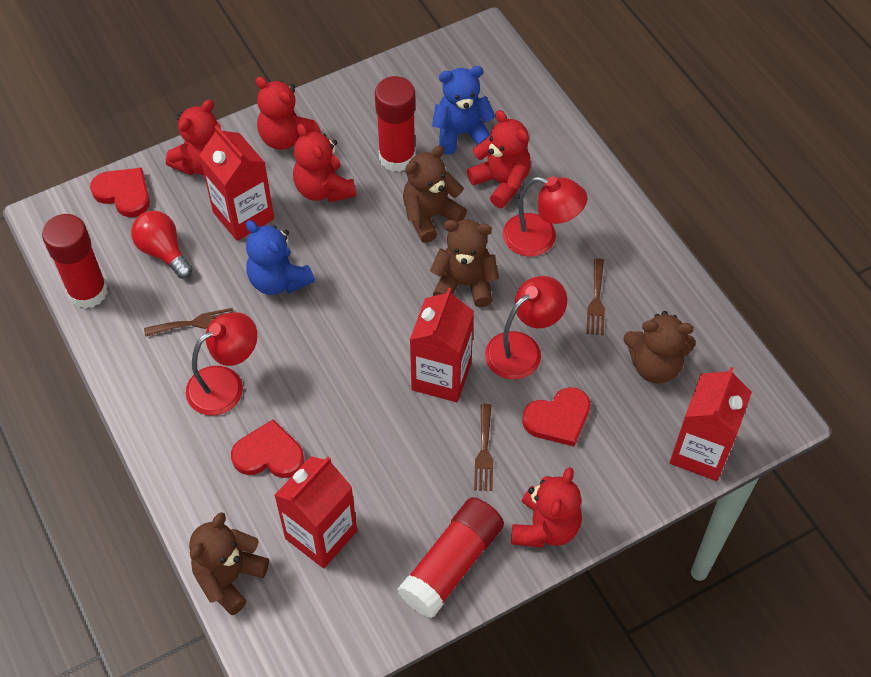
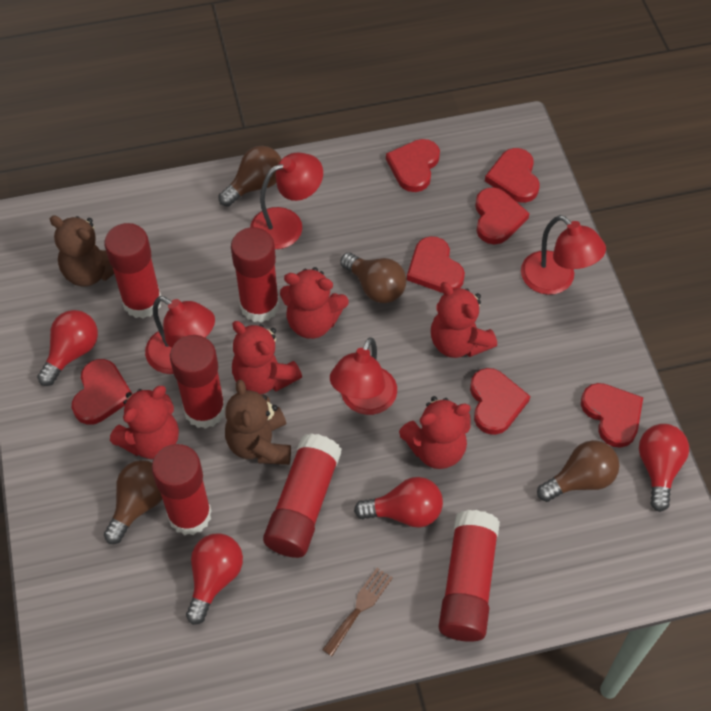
blue teddy bear: 2 -> 0
brown fork: 3 -> 1
brown light bulb: 0 -> 4
brown teddy bear: 4 -> 2
red carton: 4 -> 0
red glue stick: 3 -> 6
red heart: 3 -> 7
red lamp: 3 -> 4
red light bulb: 1 -> 4

